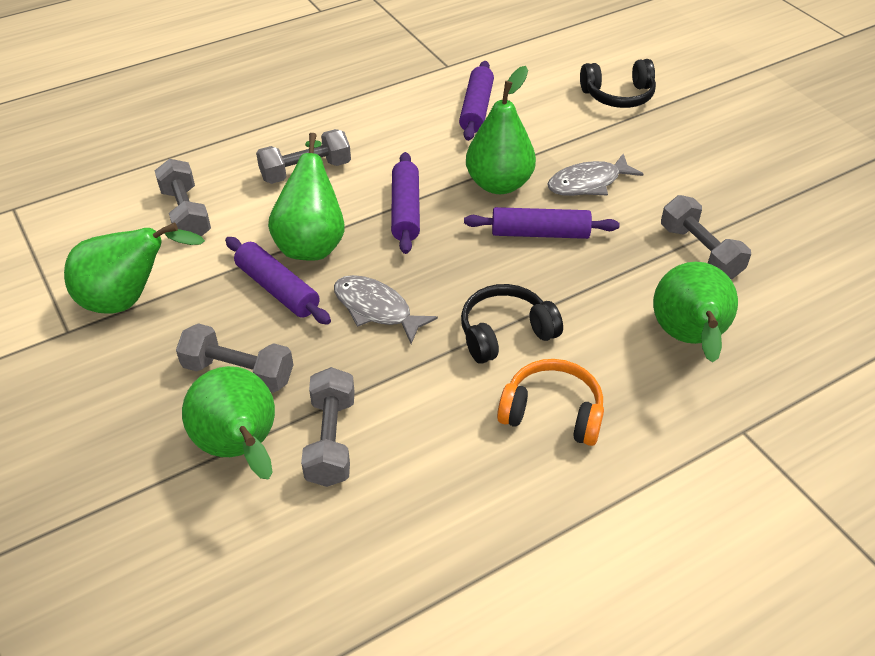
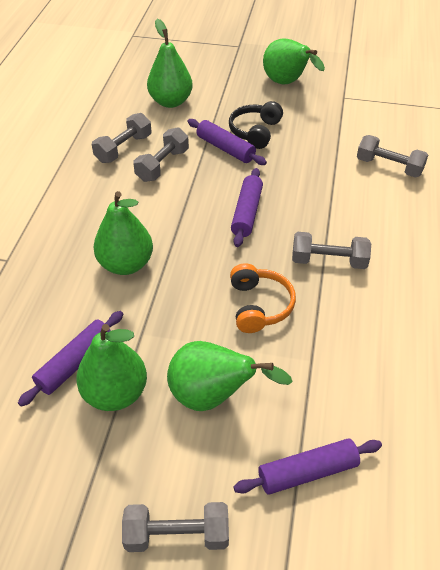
black headphones: 2 -> 1
grey fish: 2 -> 0

